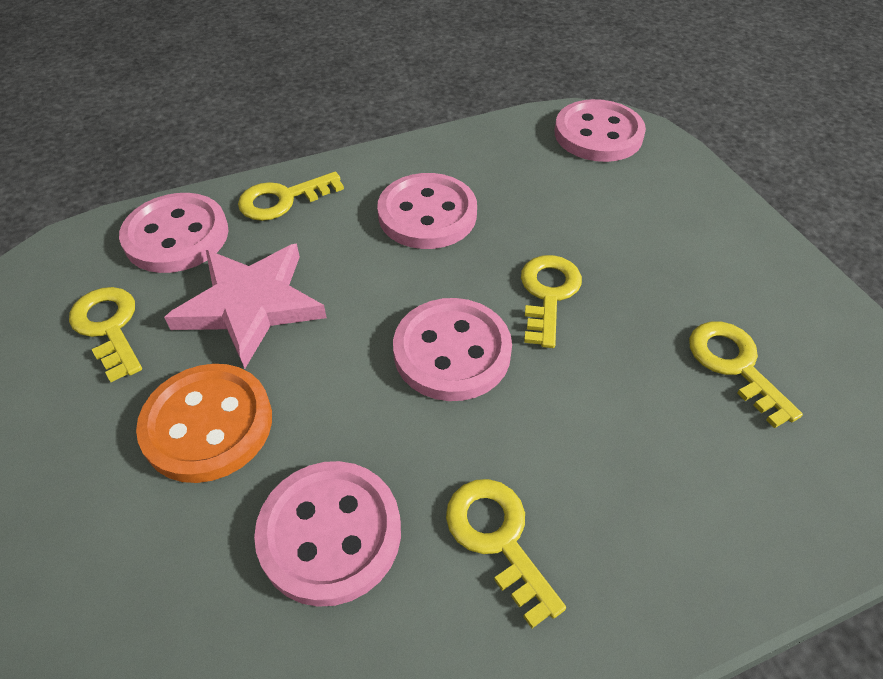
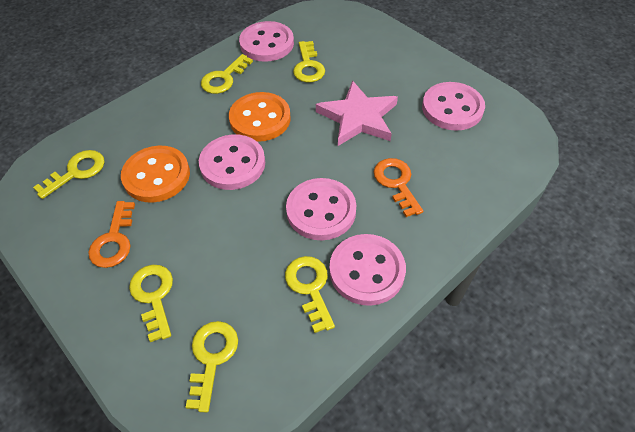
orange button: 1 -> 2
orange key: 0 -> 2
yellow key: 5 -> 6

